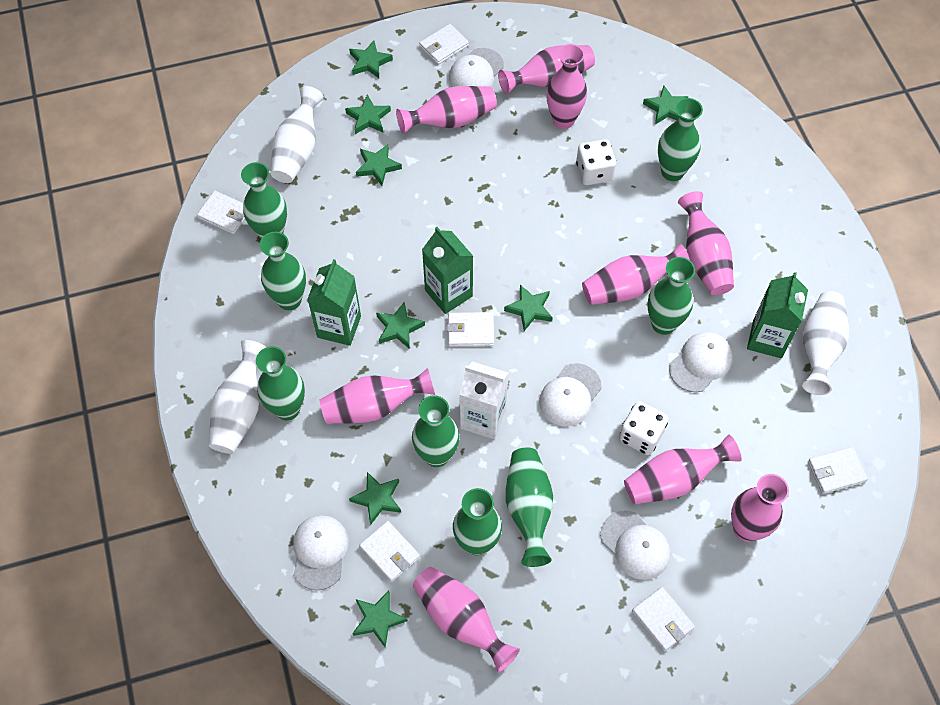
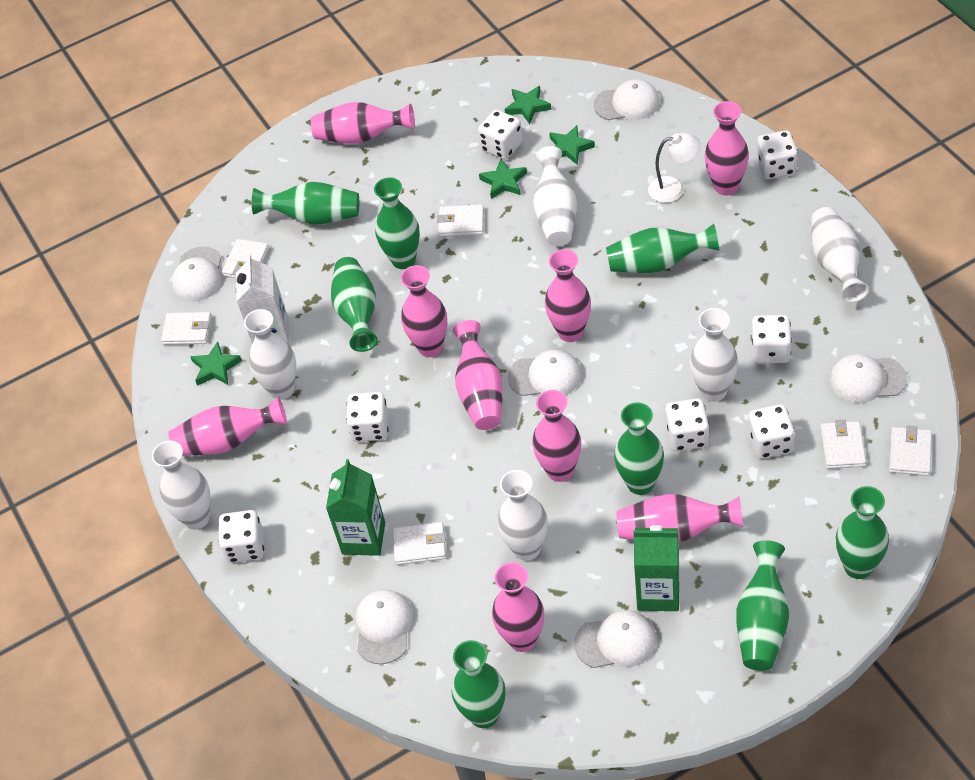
green carton: 3 -> 2
green star: 8 -> 4
white cap: 5 -> 6
white dice: 2 -> 7
white lamp: 0 -> 1
white vase: 3 -> 6

